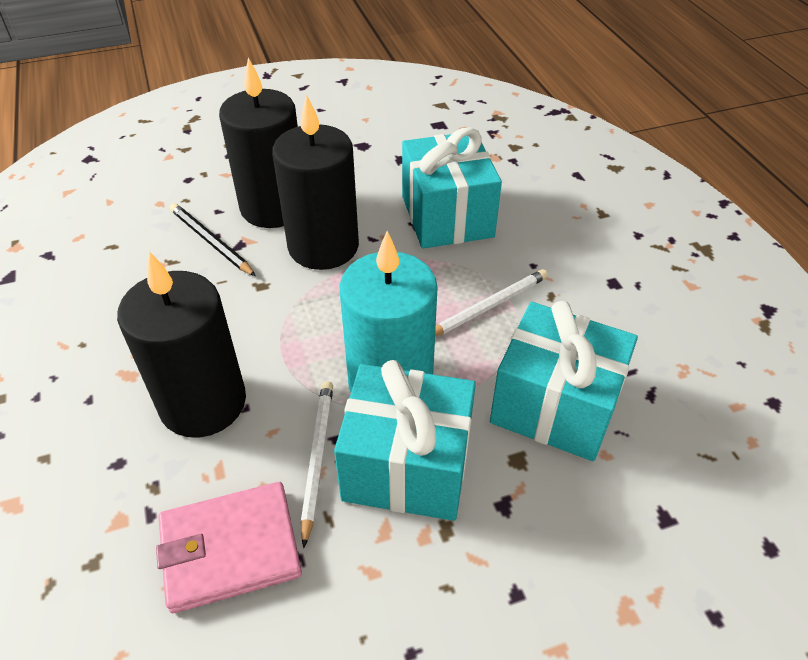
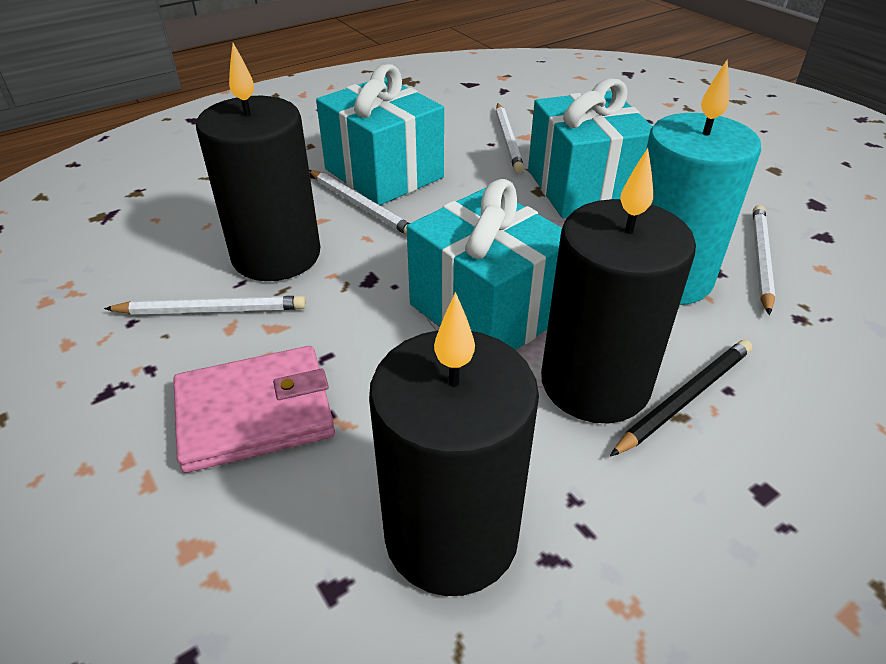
white pencil: 2 -> 4

